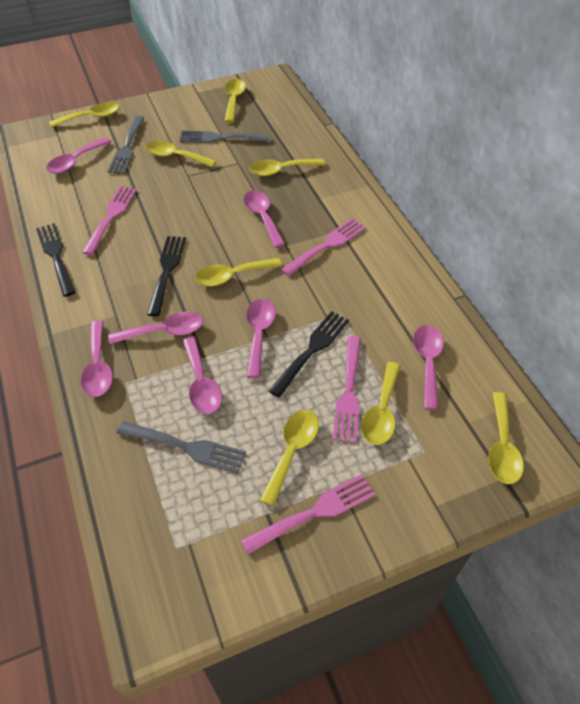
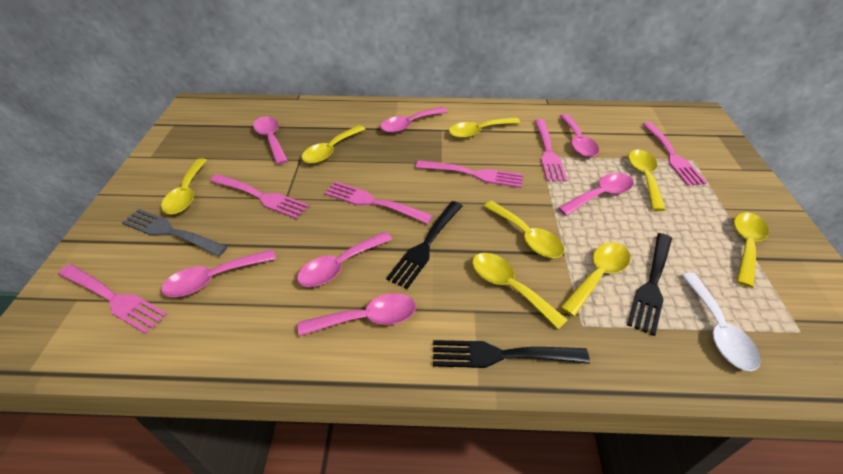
grey fork: 3 -> 1
pink fork: 4 -> 6
white spoon: 0 -> 1

